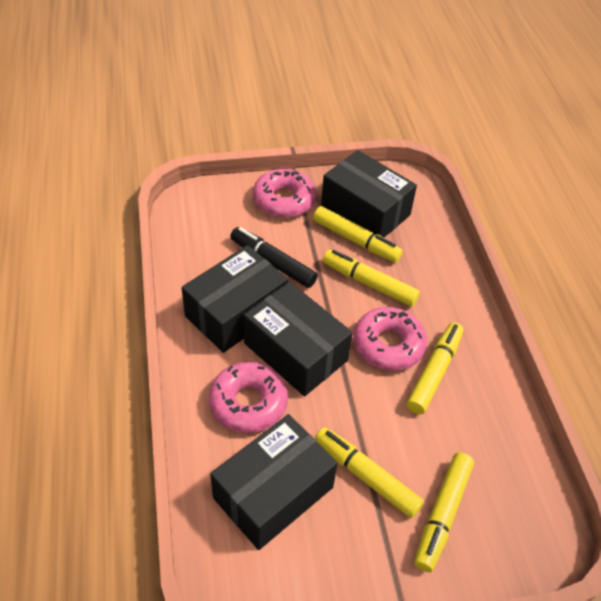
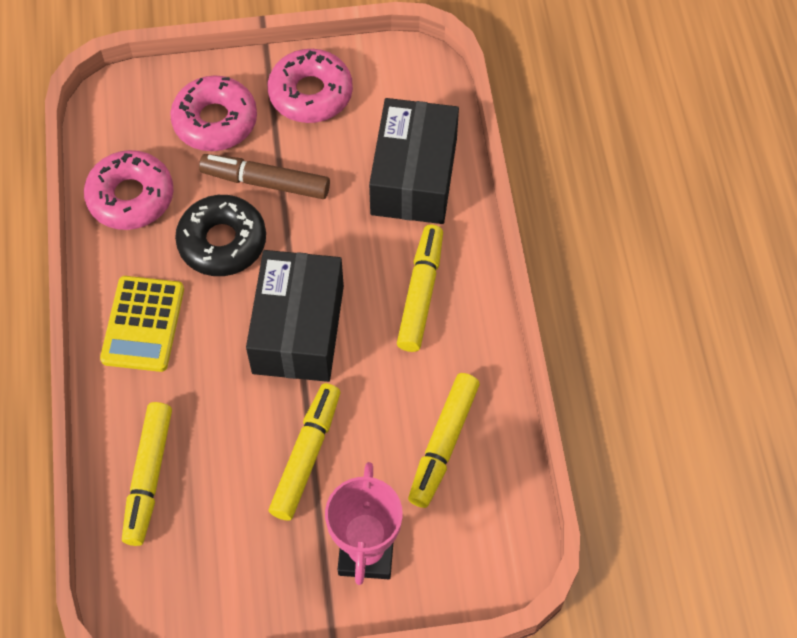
black box: 4 -> 2
black donut: 0 -> 1
black marker: 1 -> 0
brown marker: 0 -> 1
pink trophy: 0 -> 1
yellow calculator: 0 -> 1
yellow marker: 5 -> 4

